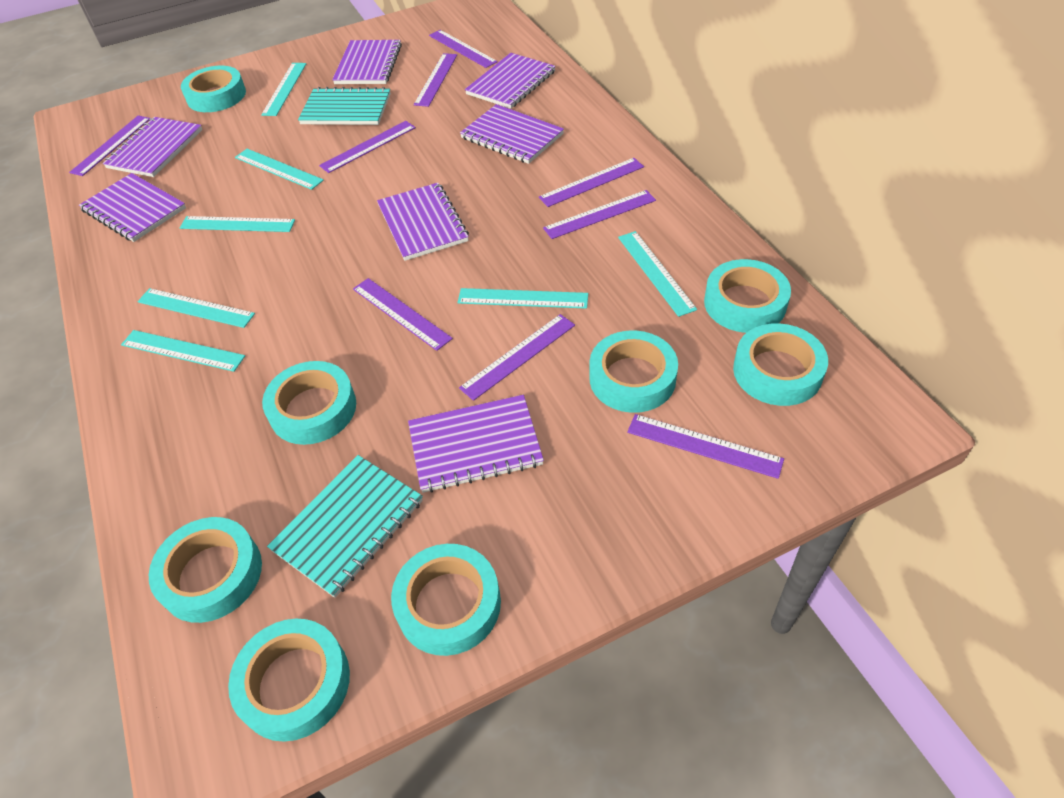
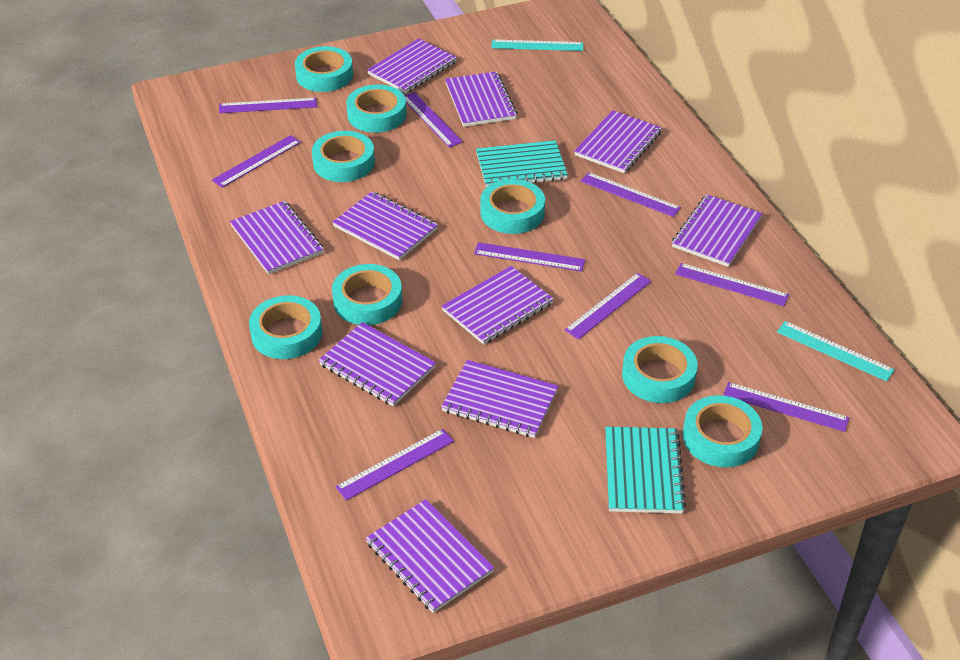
purple notebook: 7 -> 10
turquoise ruler: 7 -> 2

